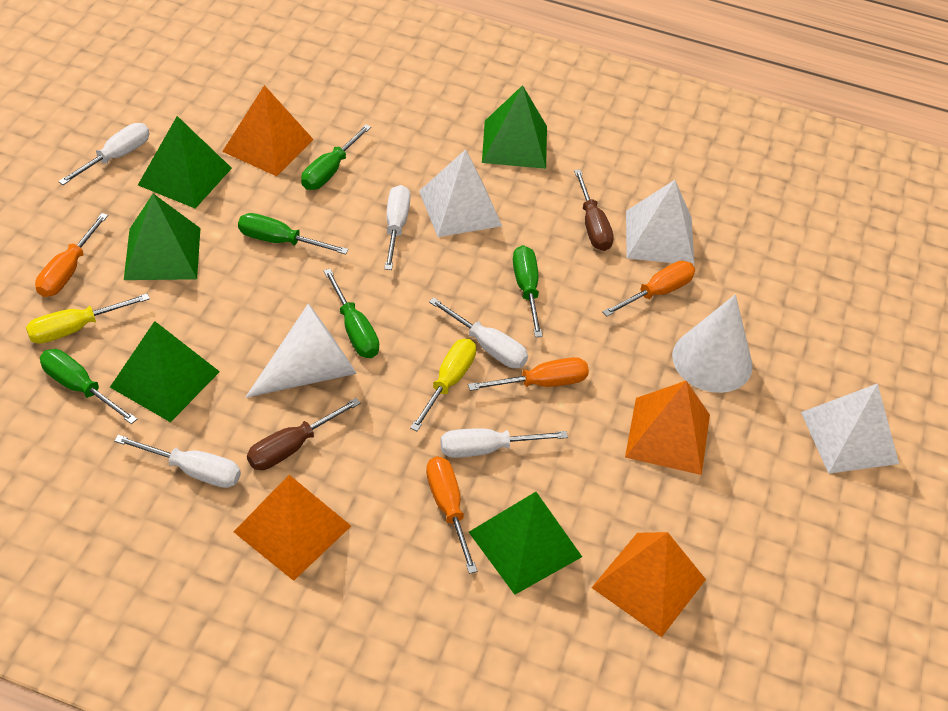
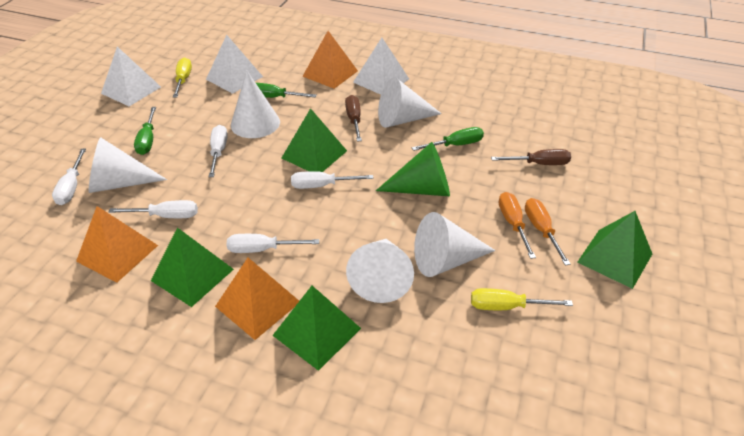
green cone: 0 -> 1
green pyramid: 5 -> 4
green screwdriver: 5 -> 3
orange pyramid: 4 -> 3
orange screwdriver: 4 -> 2
white cone: 2 -> 5

